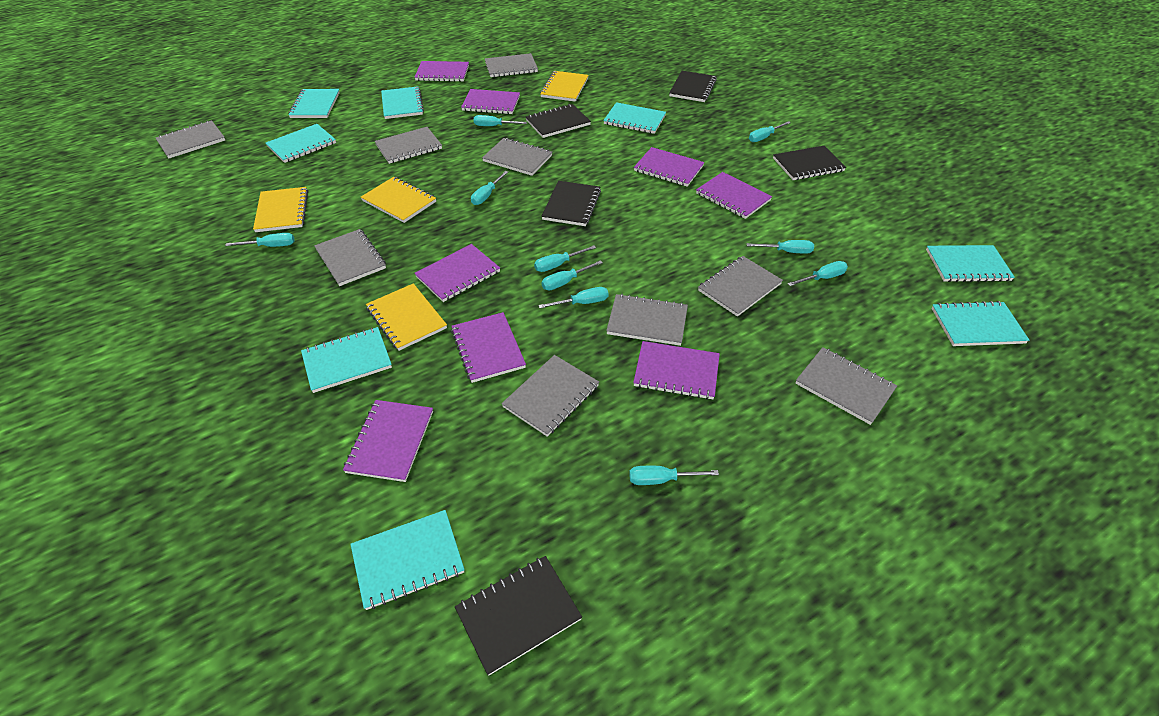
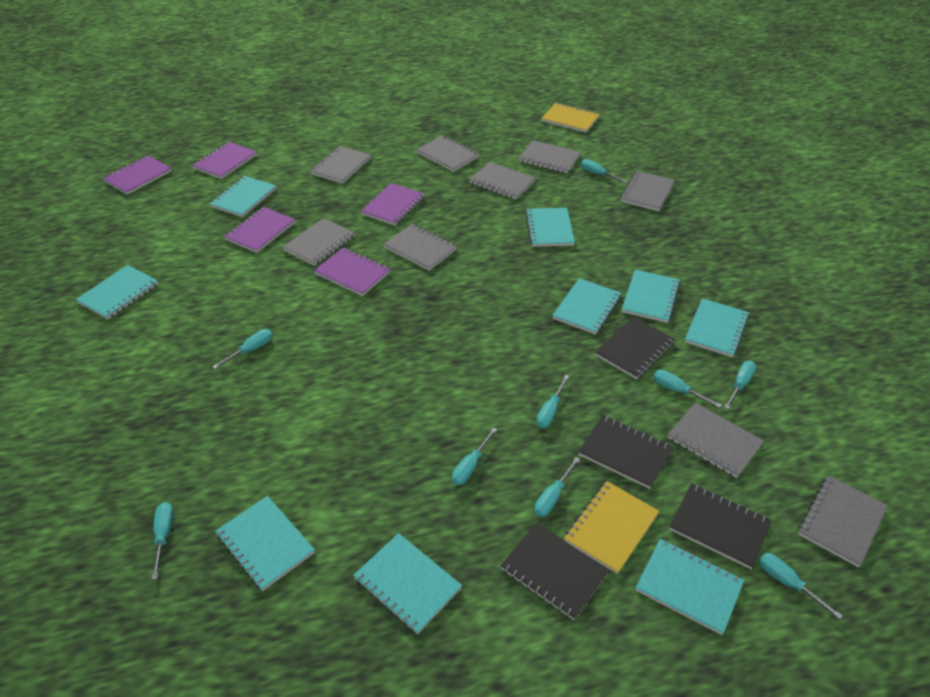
black notebook: 5 -> 4
purple notebook: 8 -> 5
turquoise notebook: 8 -> 9
turquoise screwdriver: 10 -> 9
yellow notebook: 4 -> 2

